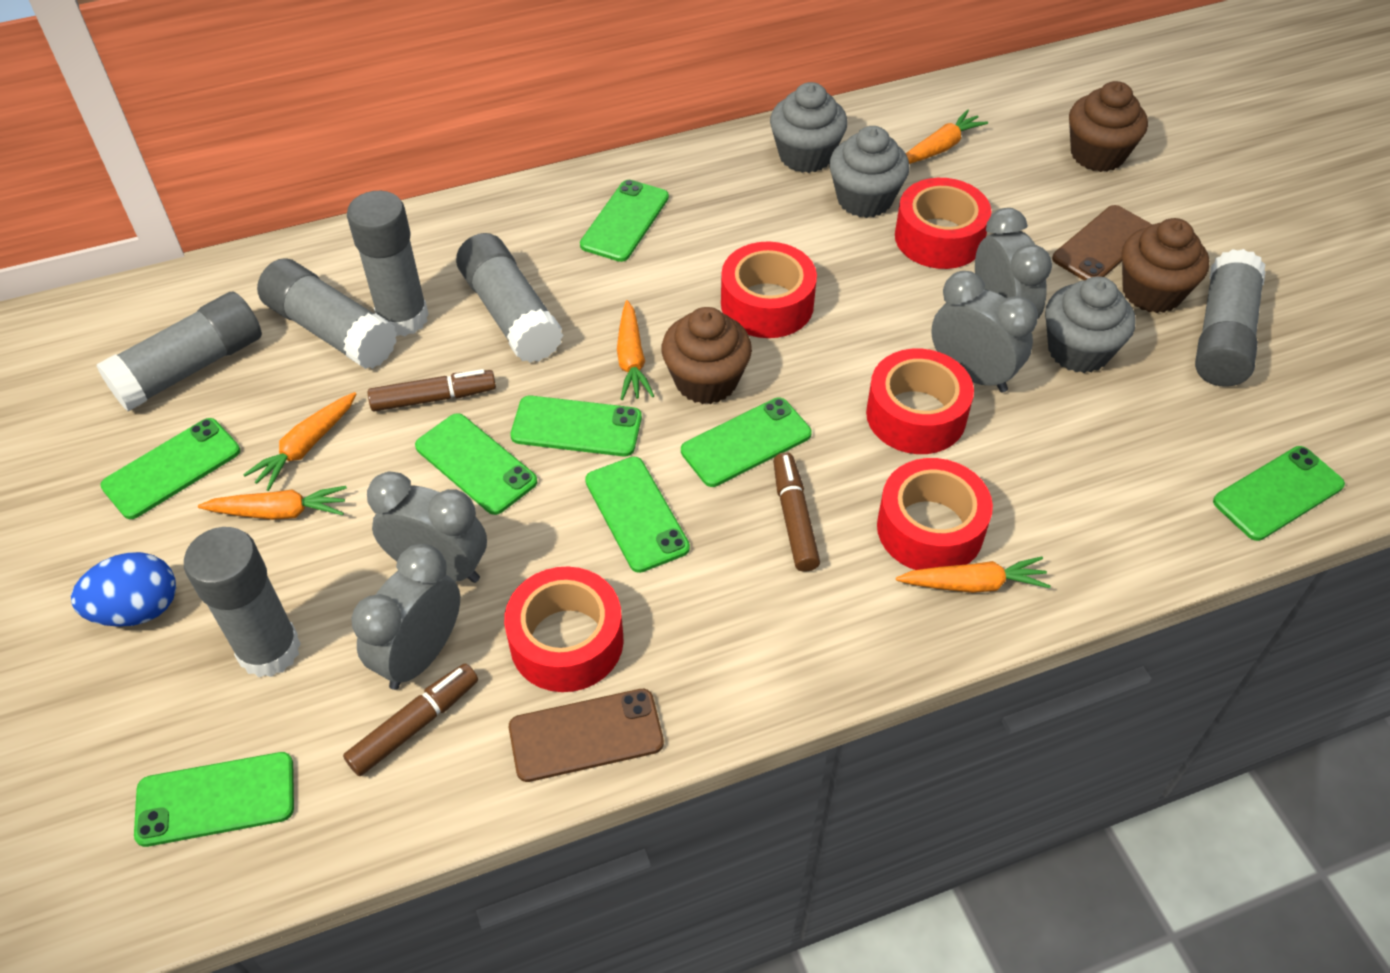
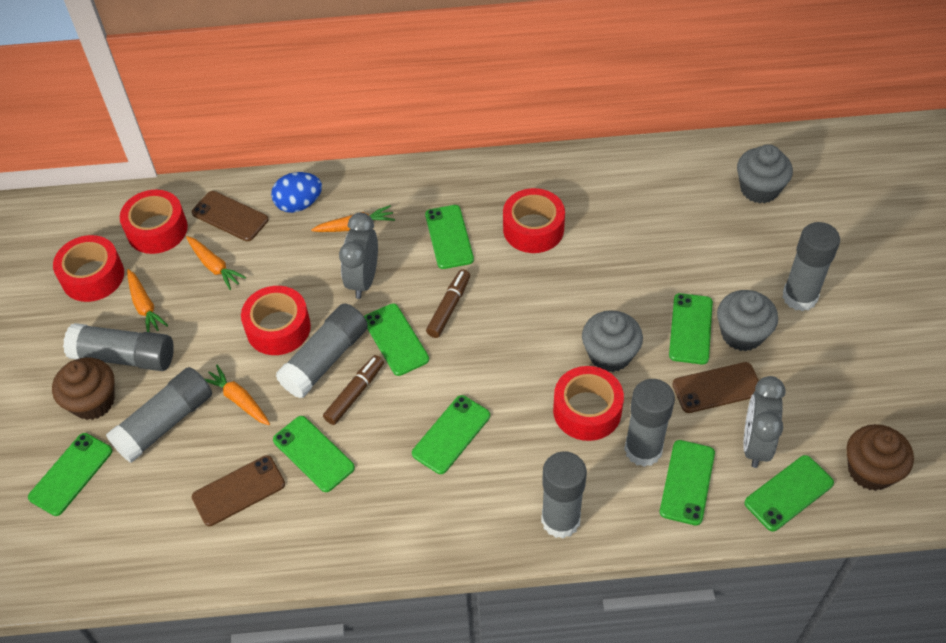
brown cupcake: 3 -> 2
brown marker: 3 -> 2
brown phone: 2 -> 3
grey clock: 4 -> 2
orange carrot: 5 -> 4

